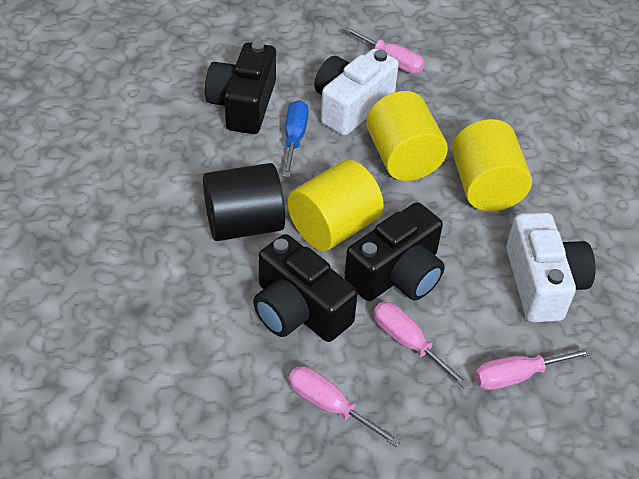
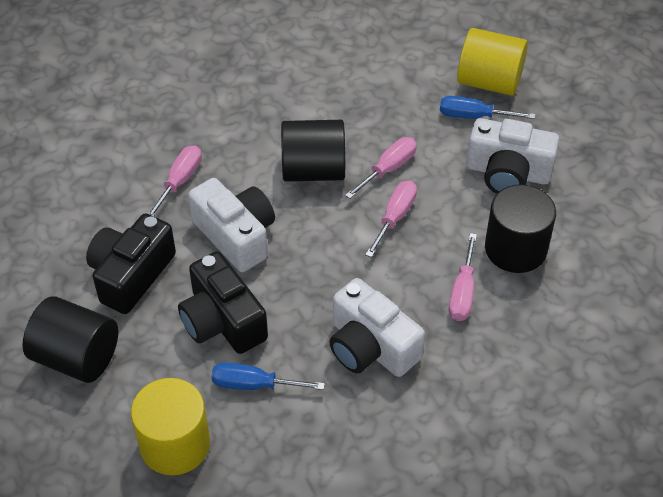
black camera: 3 -> 2
black cylinder: 1 -> 3
blue screwdriver: 1 -> 2
white camera: 2 -> 3
yellow cylinder: 3 -> 2

